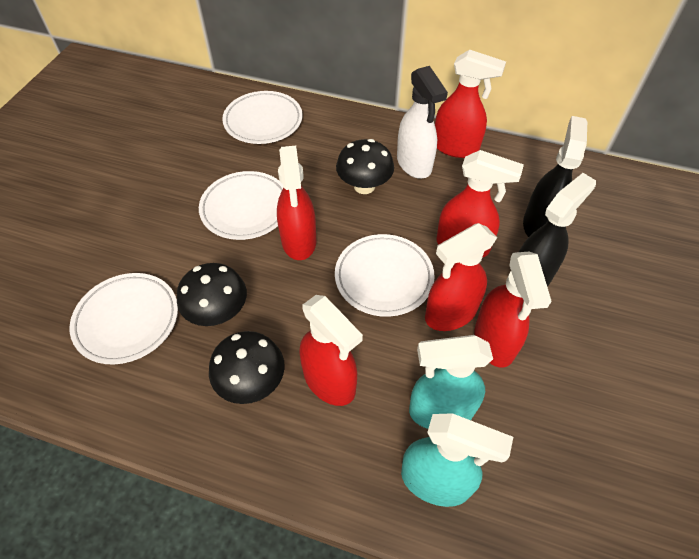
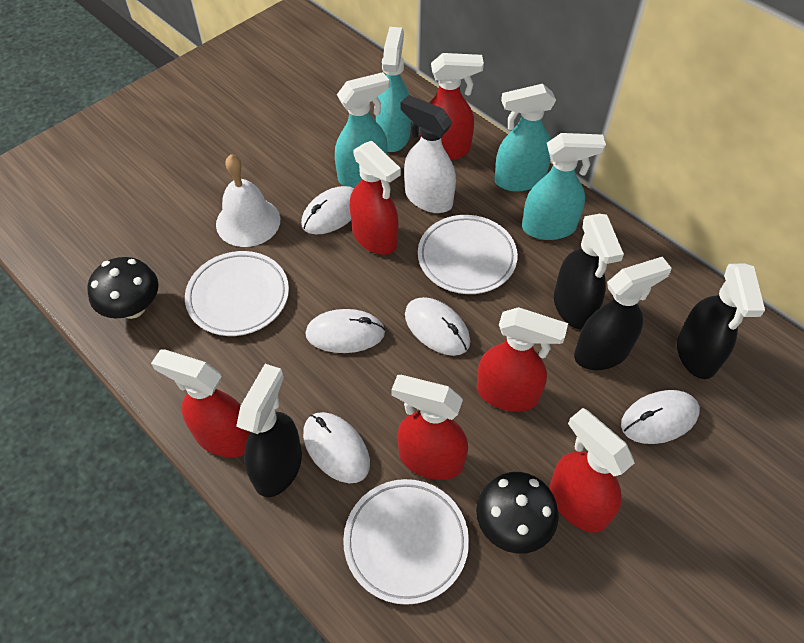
black mushroom: 3 -> 2
black spray bottle: 2 -> 4
turquoise spray bottle: 2 -> 4
white bell: 0 -> 1
white mouse: 0 -> 5
white plate: 4 -> 3

